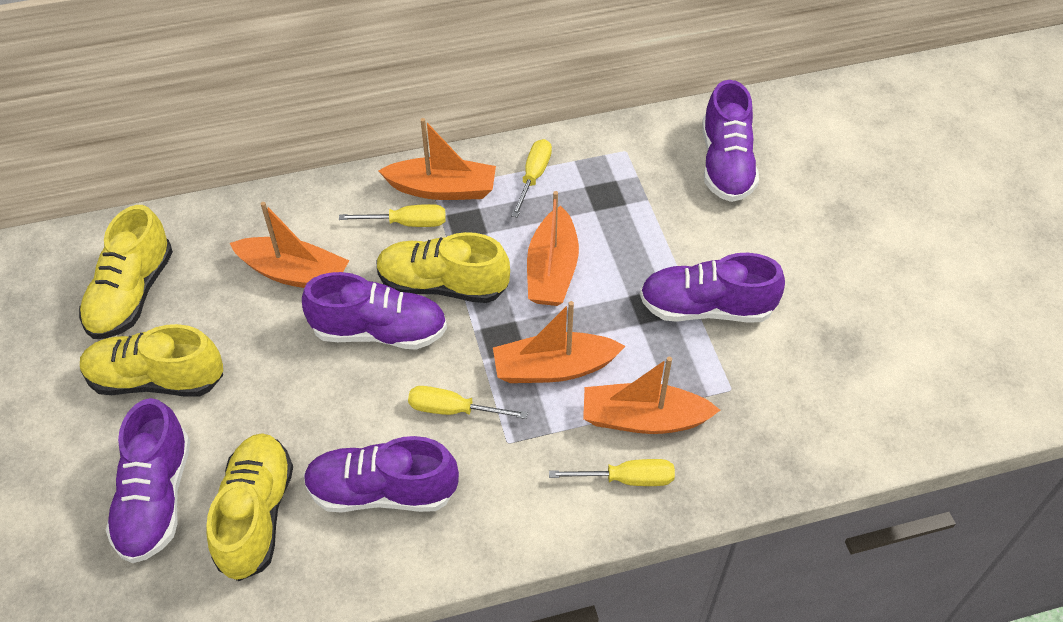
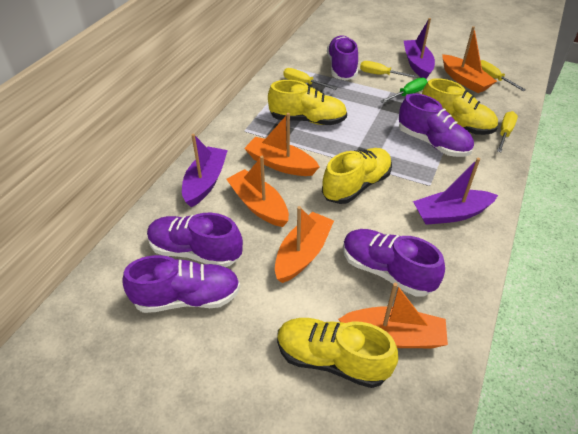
green screwdriver: 0 -> 1
purple boat: 0 -> 3

